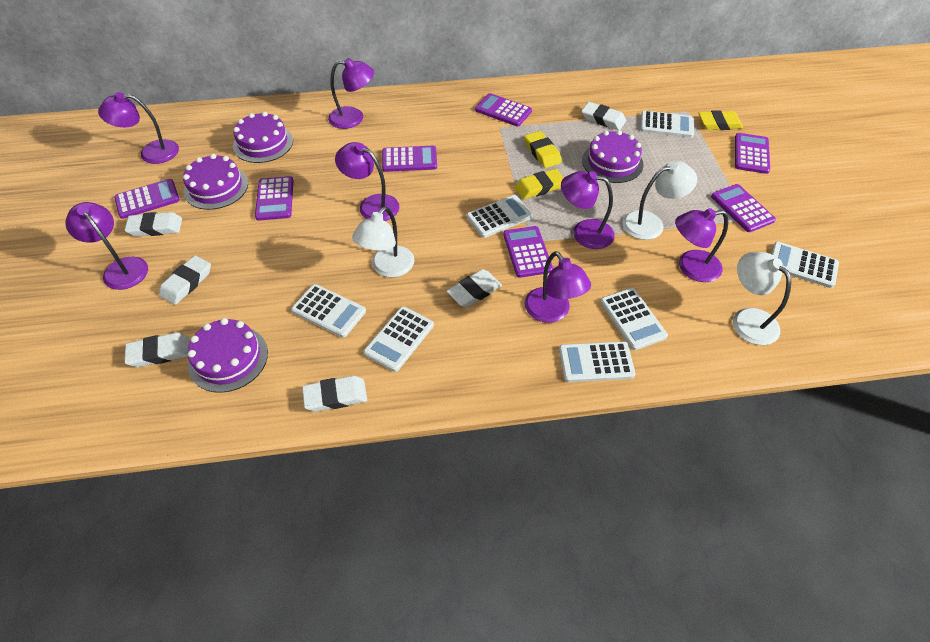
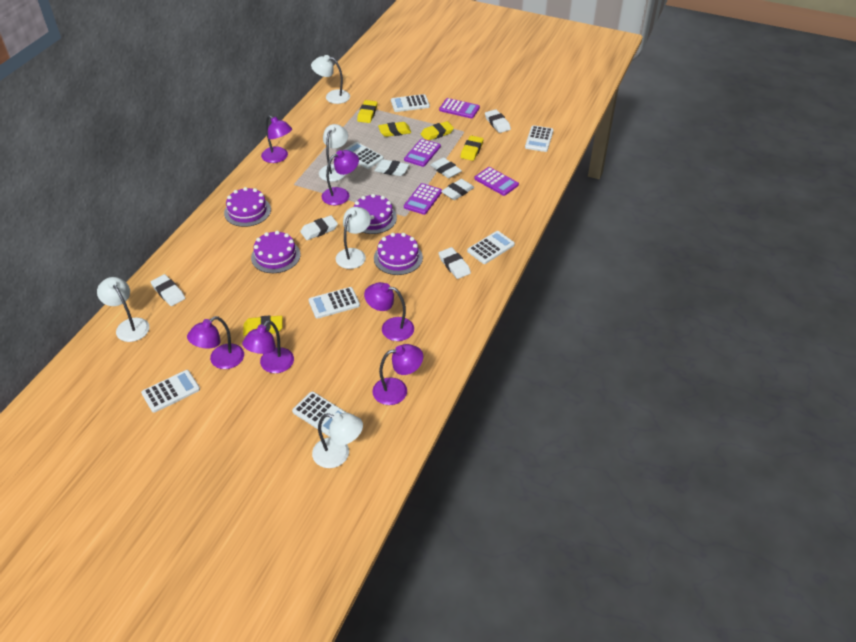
purple calculator: 7 -> 4
purple lamp: 7 -> 6
white eraser: 6 -> 7
white lamp: 3 -> 5
yellow eraser: 3 -> 5

